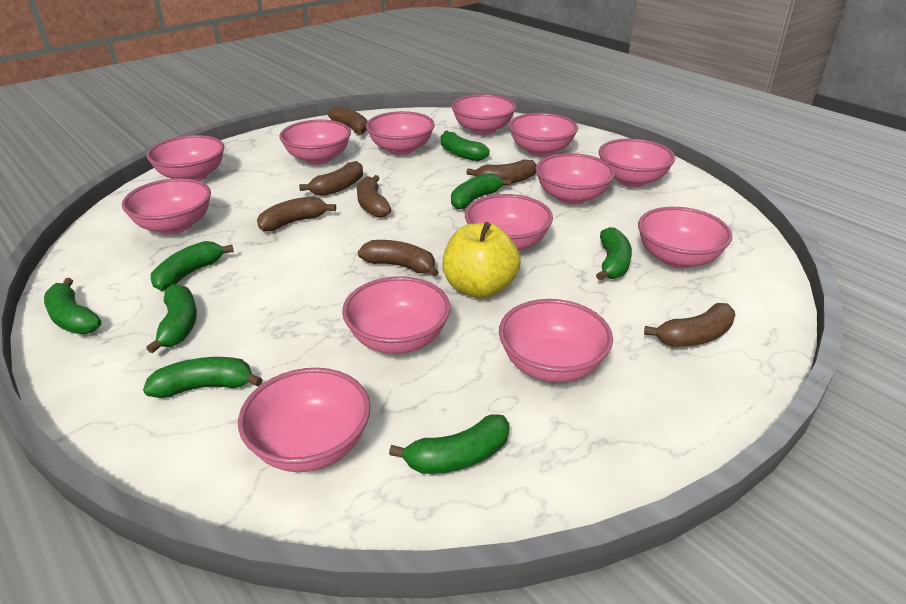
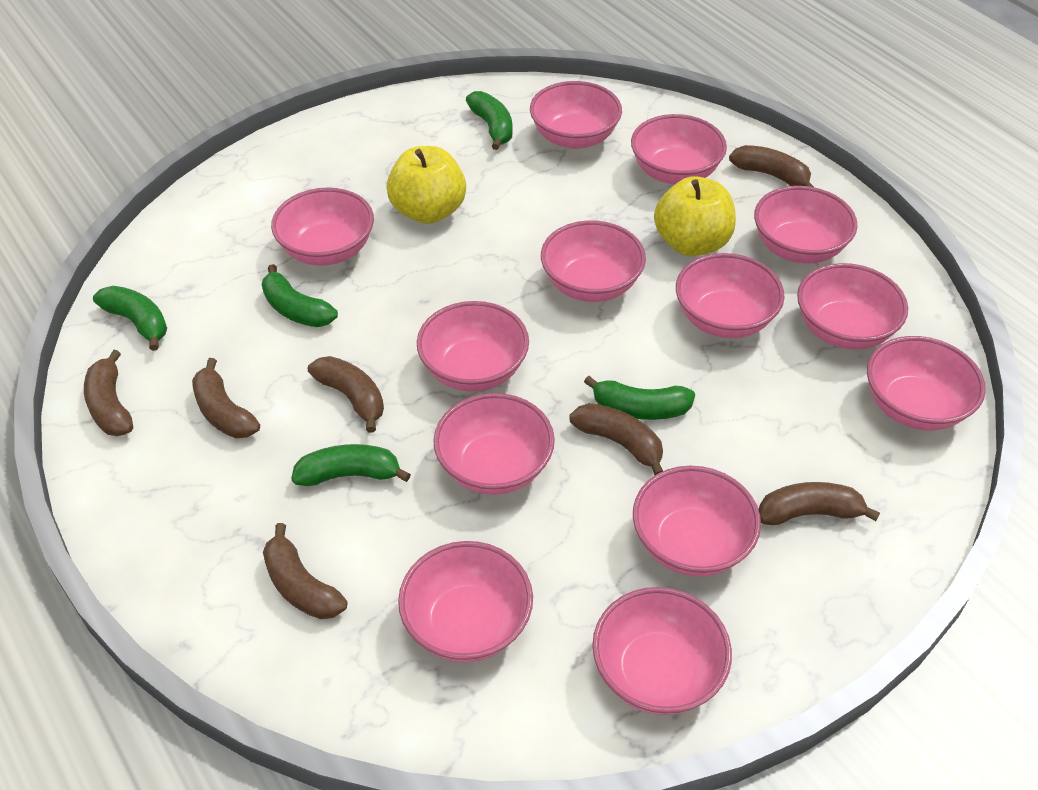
green banana: 8 -> 5
yellow apple: 1 -> 2

